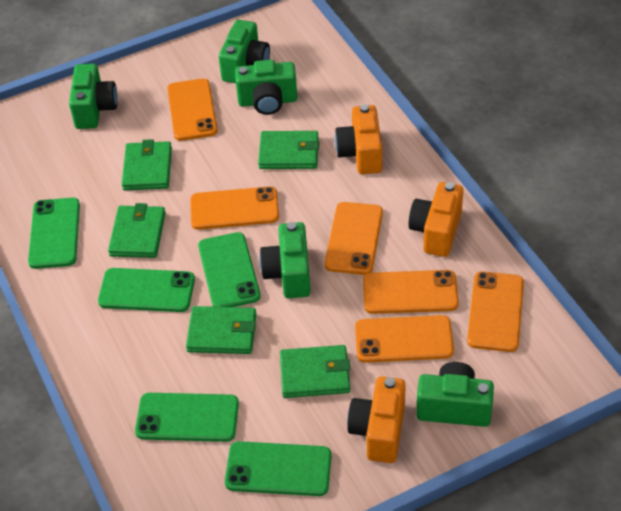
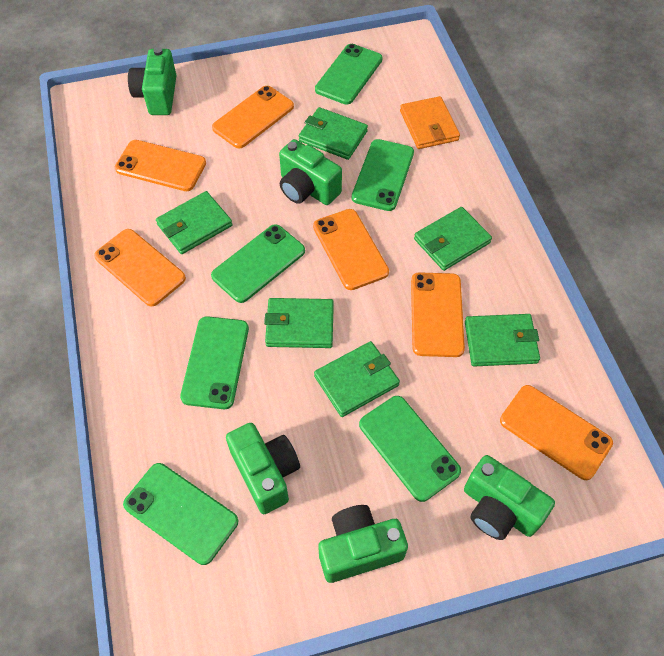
green phone: 5 -> 6
green wallet: 5 -> 6
orange camera: 3 -> 0
orange wallet: 0 -> 1

